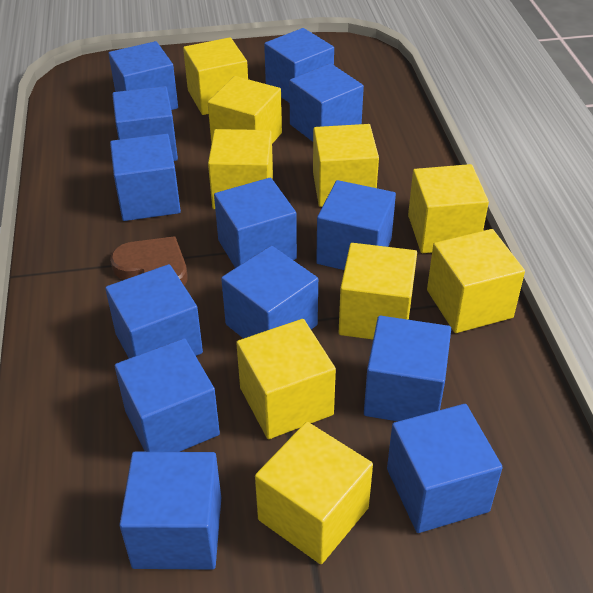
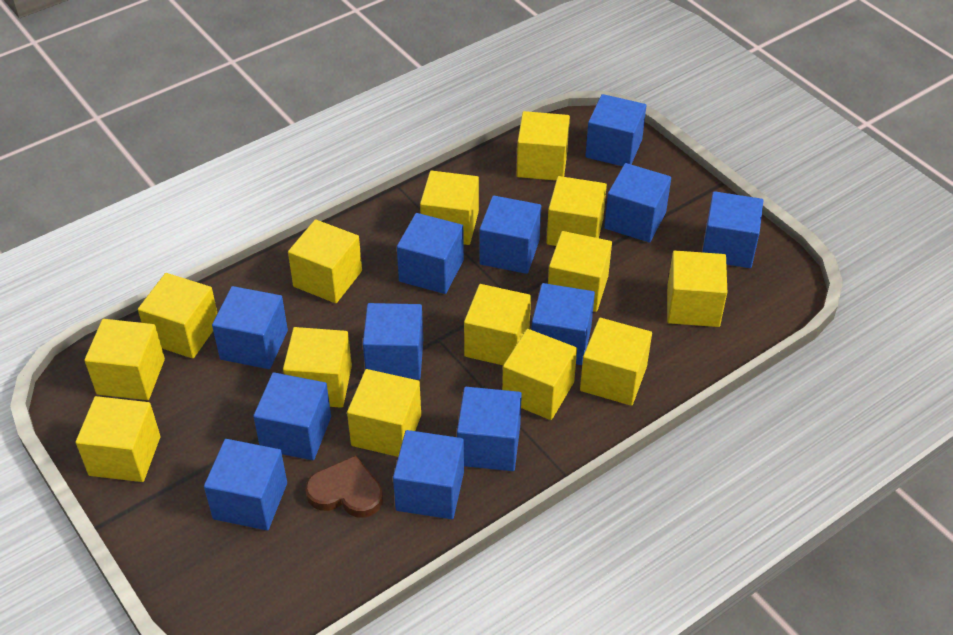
blue cube: 13 -> 12
yellow cube: 9 -> 14

